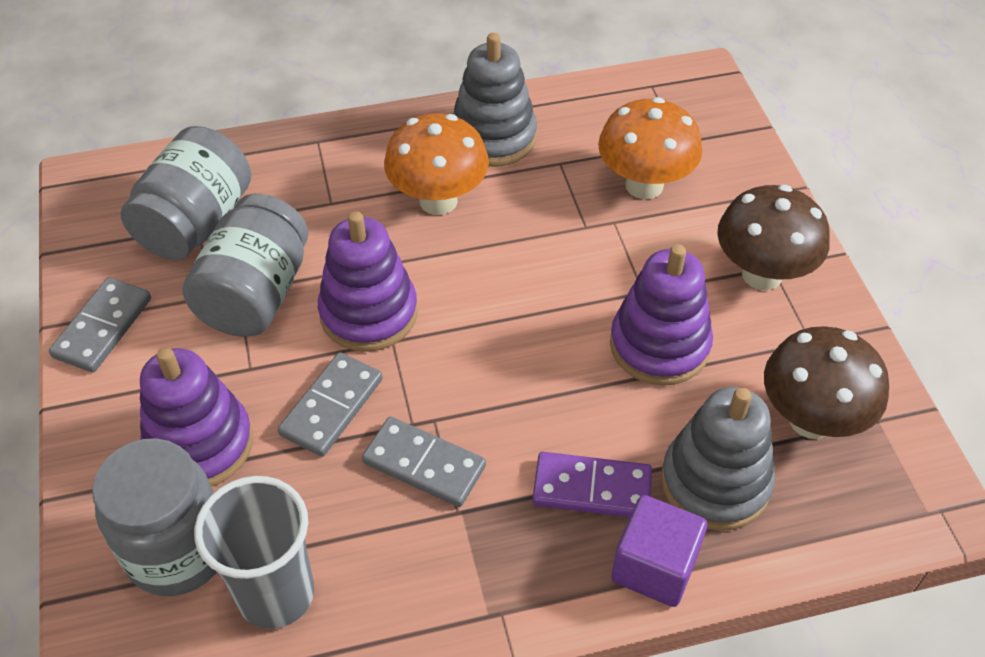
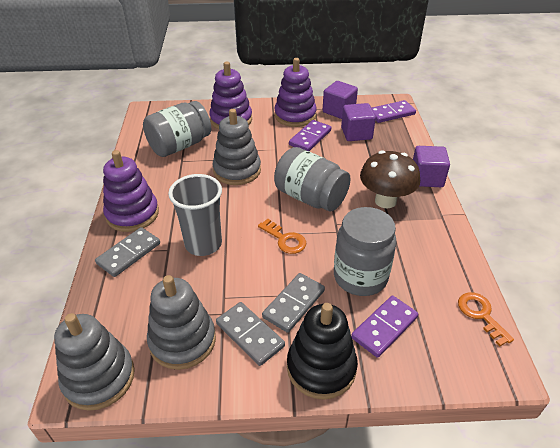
black stacking toy: 0 -> 1
brown mushroom: 2 -> 1
grey stacking toy: 2 -> 3
orange key: 0 -> 2
orange mushroom: 2 -> 0
purple cube: 1 -> 3
purple domino: 1 -> 3

